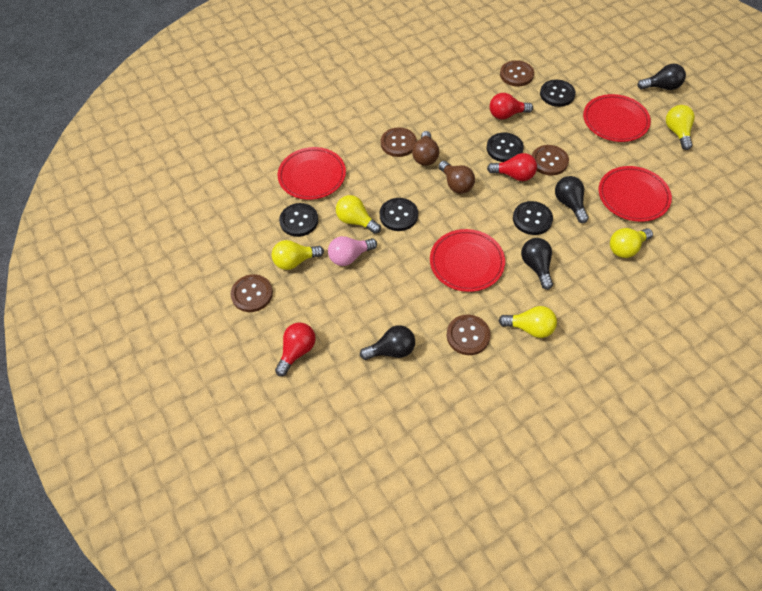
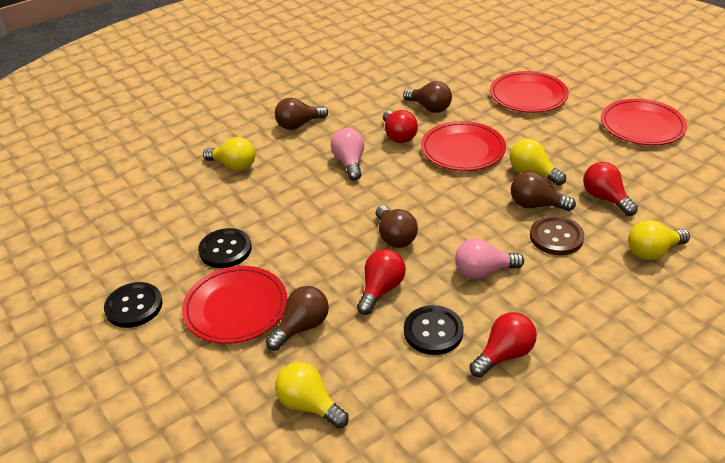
black button: 5 -> 3
black light bulb: 4 -> 0
brown button: 5 -> 1
brown light bulb: 2 -> 5
pink light bulb: 1 -> 2
red light bulb: 3 -> 4
yellow light bulb: 5 -> 4

